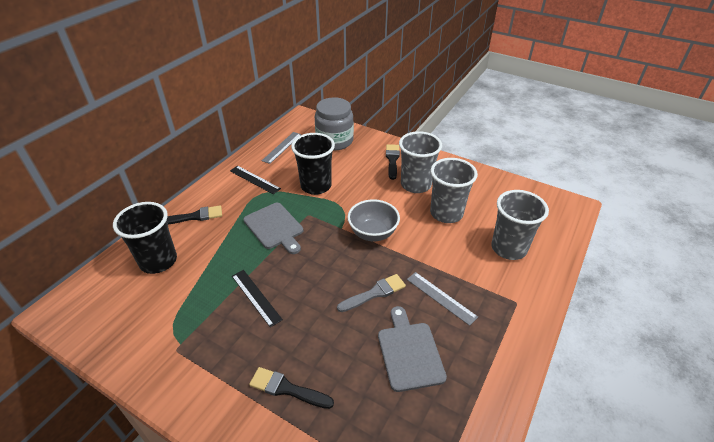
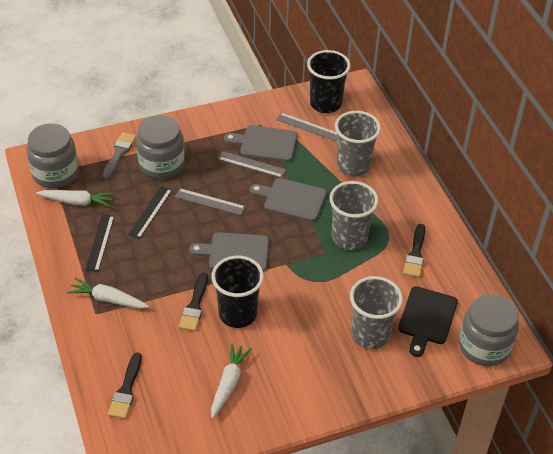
black cutting board: 0 -> 1
grey bowl: 1 -> 0
grey cutting board: 2 -> 3
grey jar: 1 -> 3
grey ruler: 2 -> 3
white carrot: 0 -> 3

